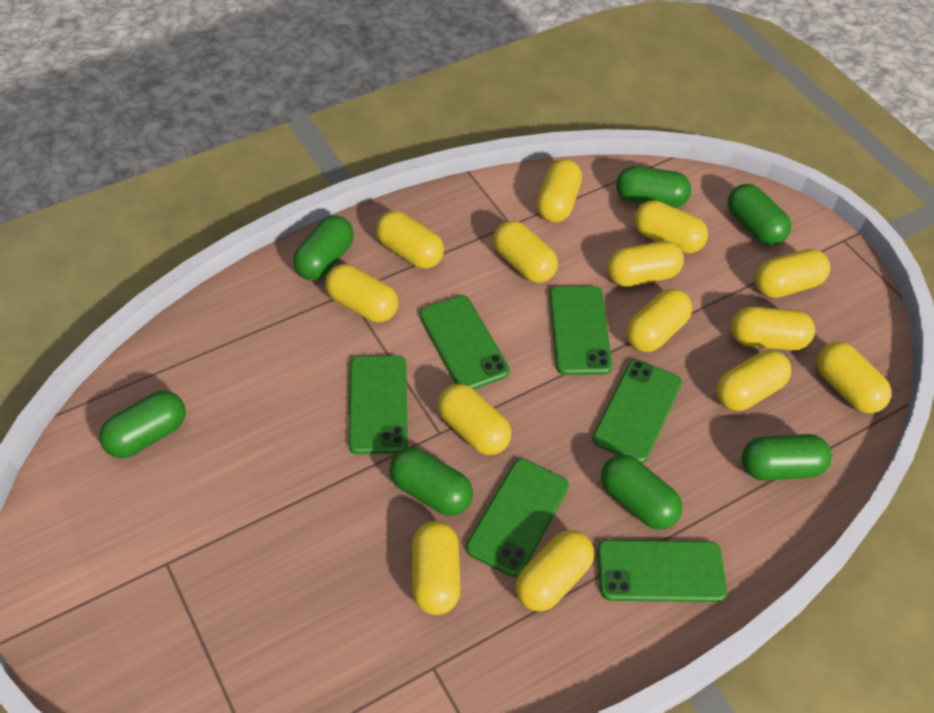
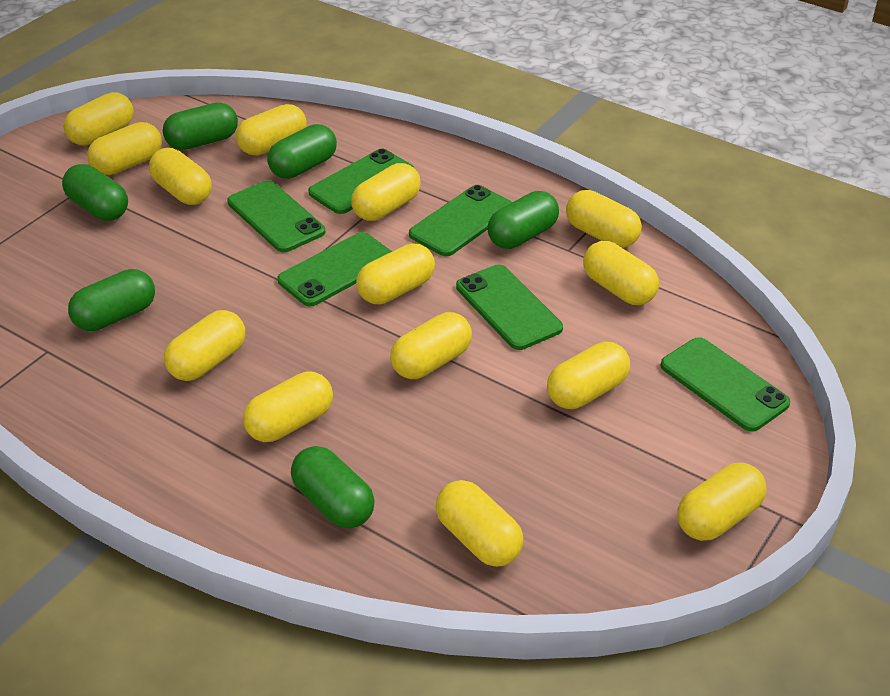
green capsule: 7 -> 6

